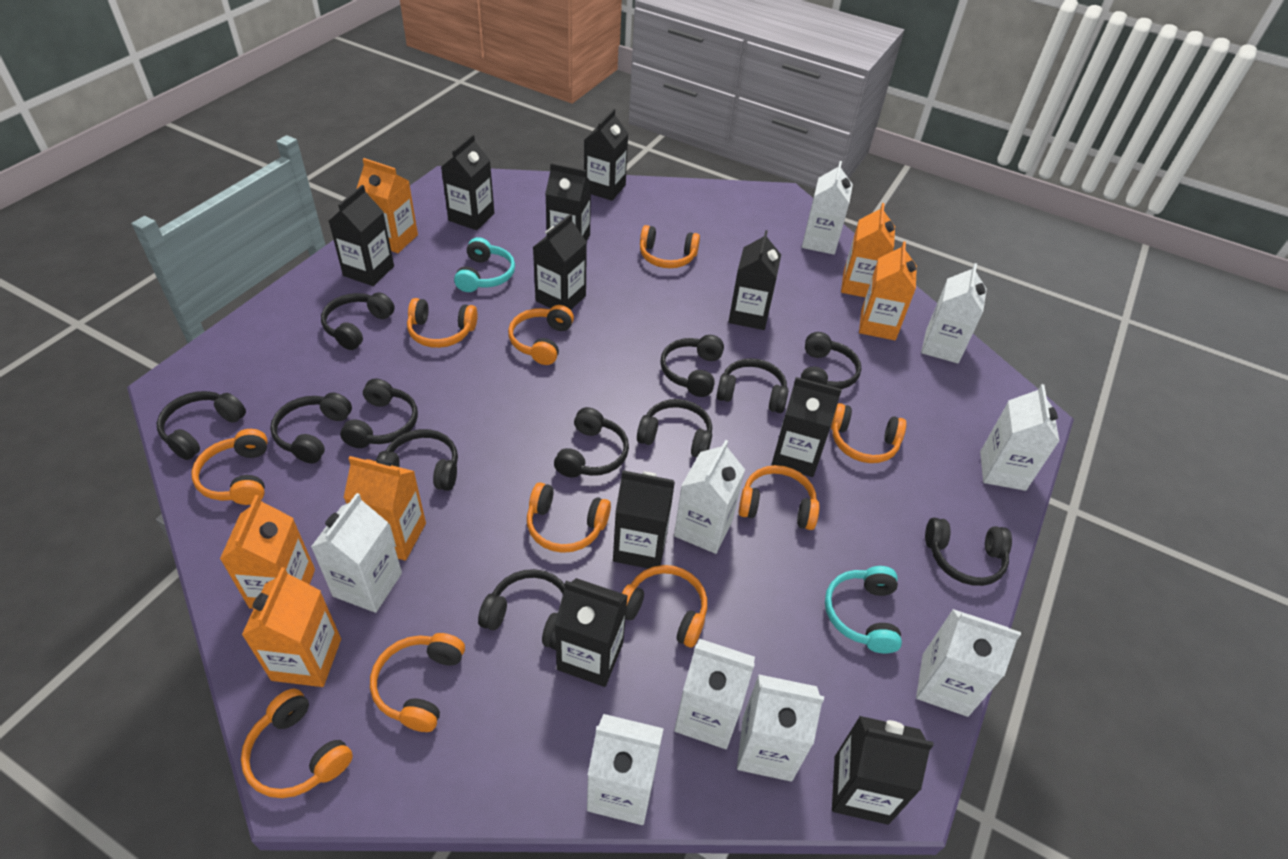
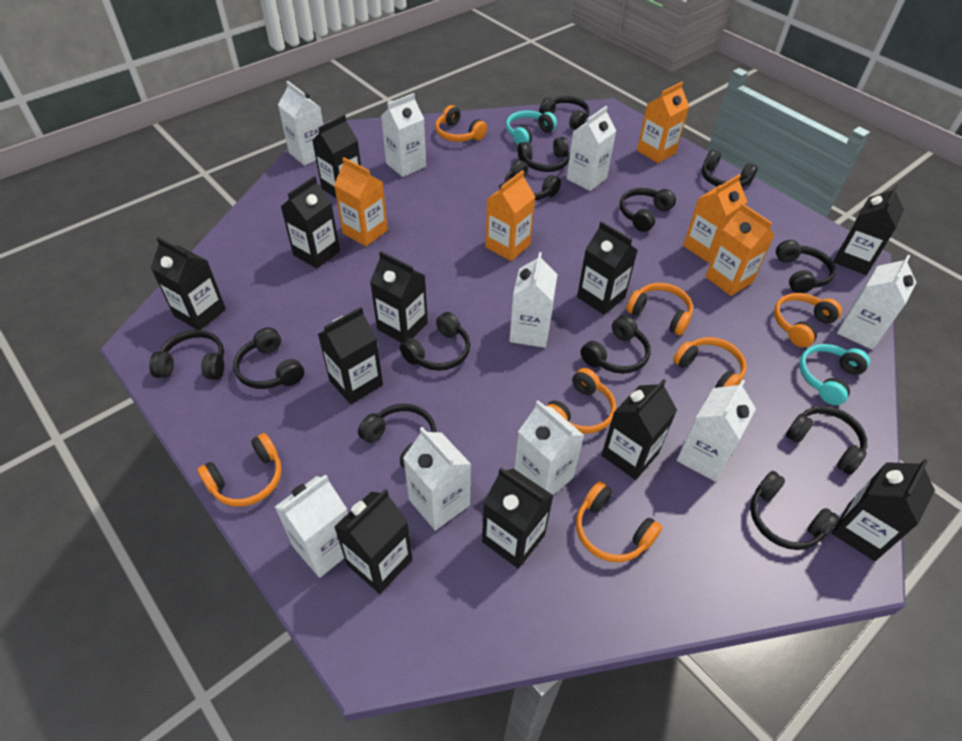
black carton: 10 -> 11
black headphones: 12 -> 13
orange carton: 6 -> 5
orange headphones: 10 -> 7

